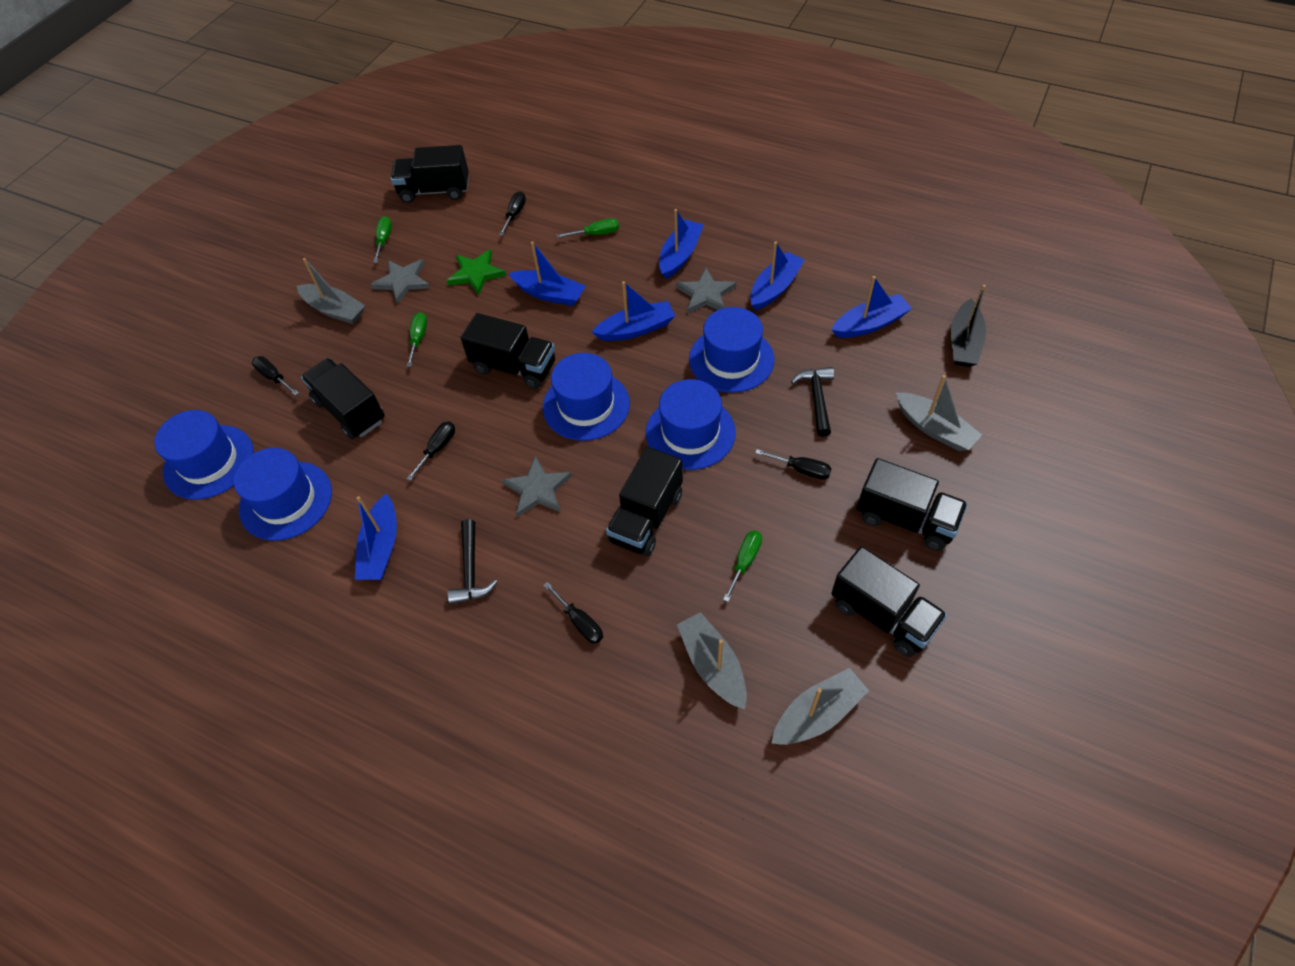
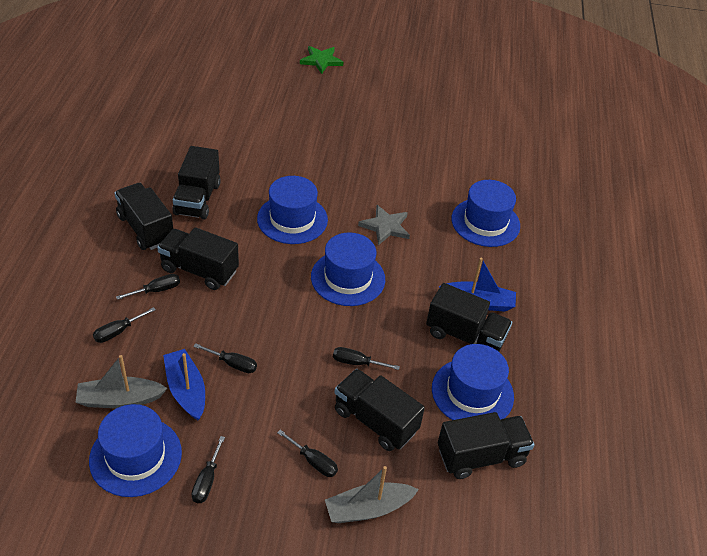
black boat: 1 -> 0
black hammer: 2 -> 0
black screwdriver: 5 -> 6
blue boat: 6 -> 2
green screwdriver: 4 -> 0
grey boat: 4 -> 2
grey star: 3 -> 1

